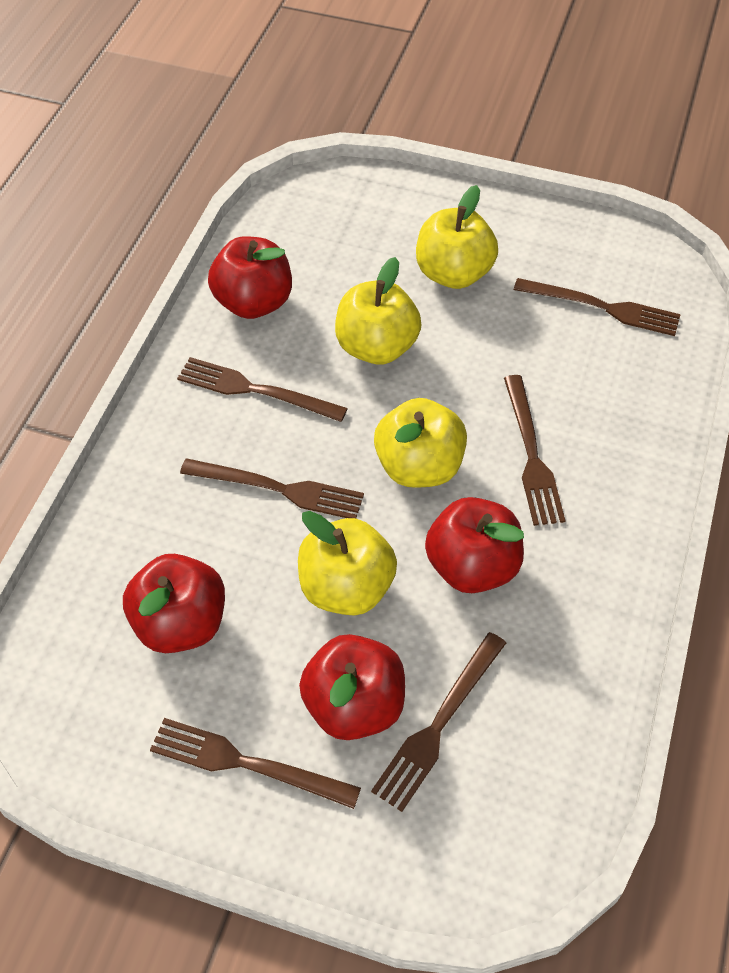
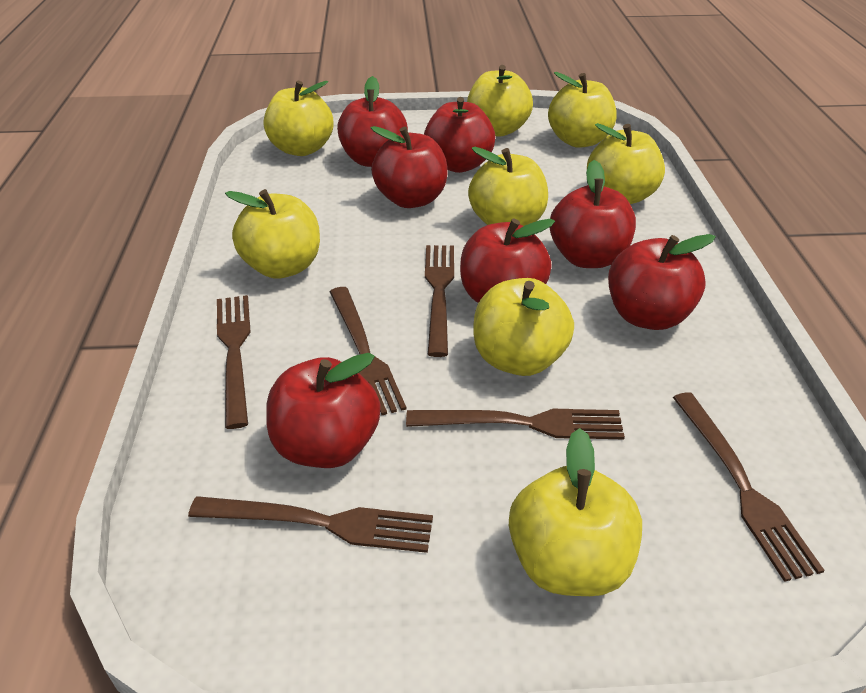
red apple: 4 -> 7
yellow apple: 4 -> 8

